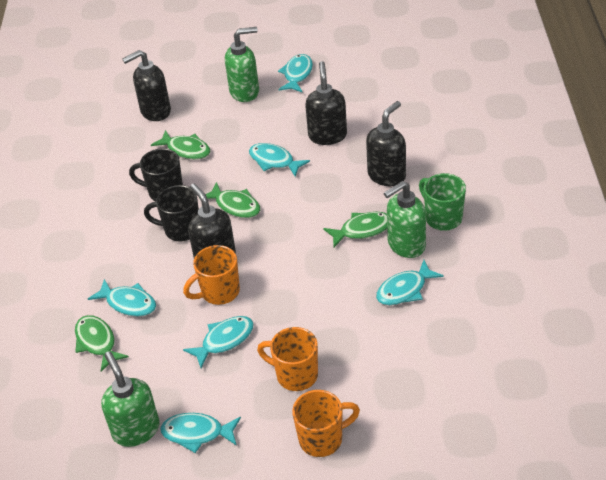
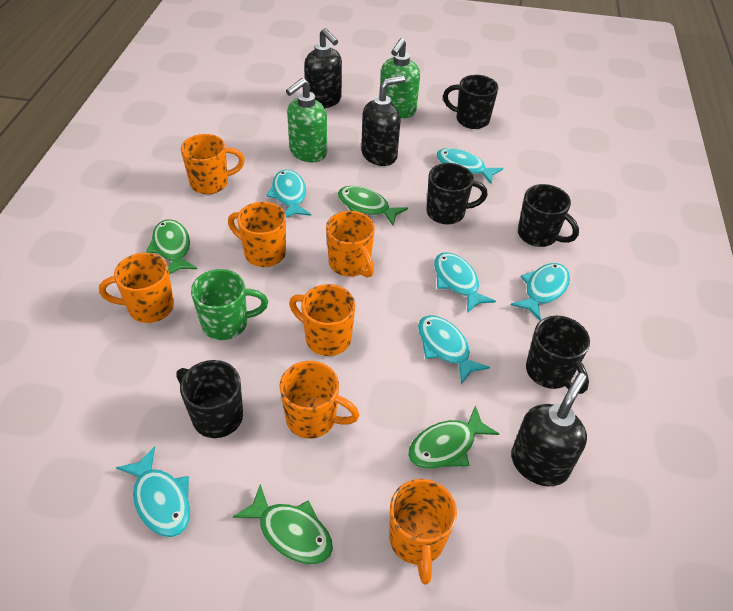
black mug: 2 -> 5
black soap dispenser: 4 -> 3
green soap dispenser: 3 -> 2
orange mug: 3 -> 7

